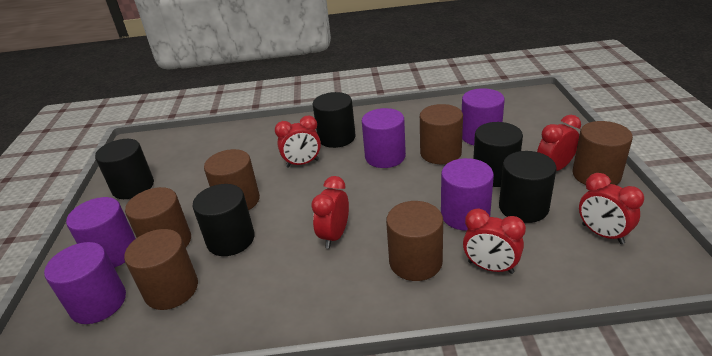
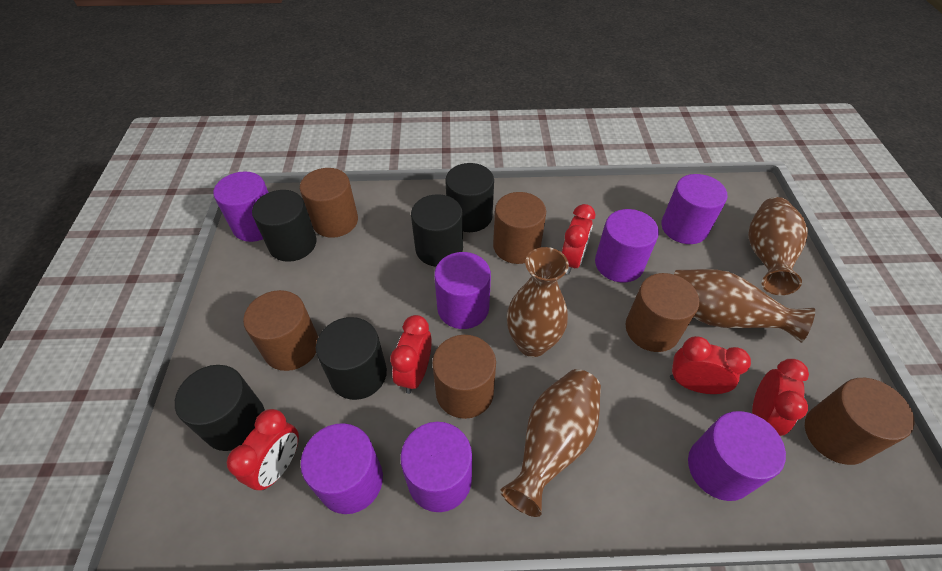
brown vase: 0 -> 4
purple cylinder: 5 -> 7

